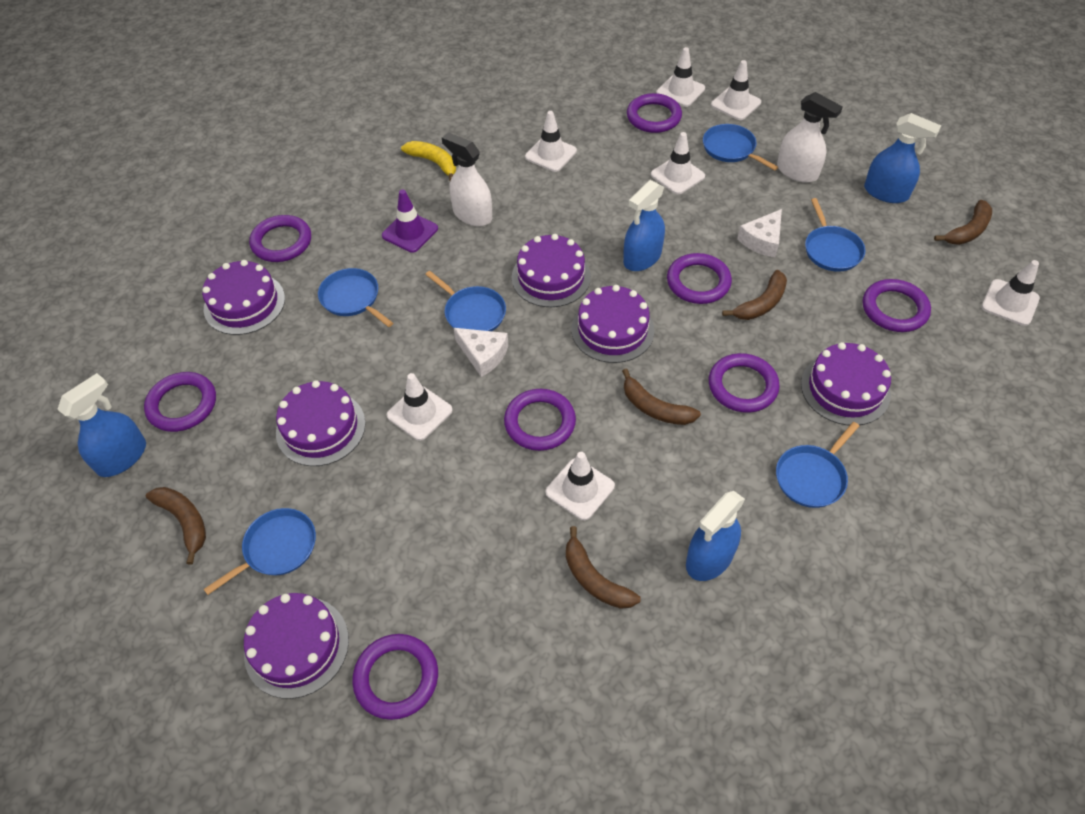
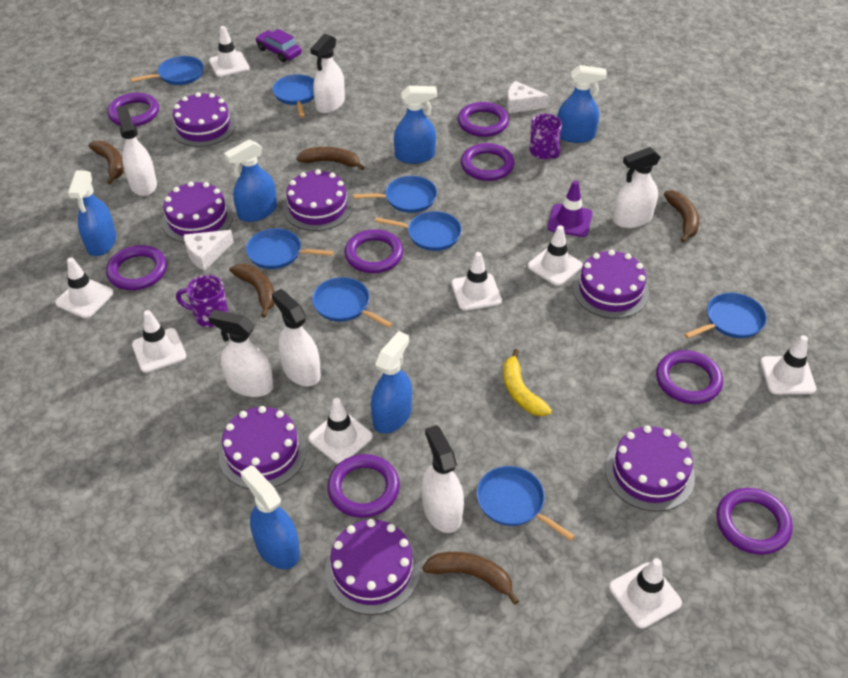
blue pan: 6 -> 8
blue spray bottle: 4 -> 6
purple cake: 6 -> 7
purple car: 0 -> 1
purple mug: 0 -> 2
white spray bottle: 2 -> 6
white traffic cone: 7 -> 8

